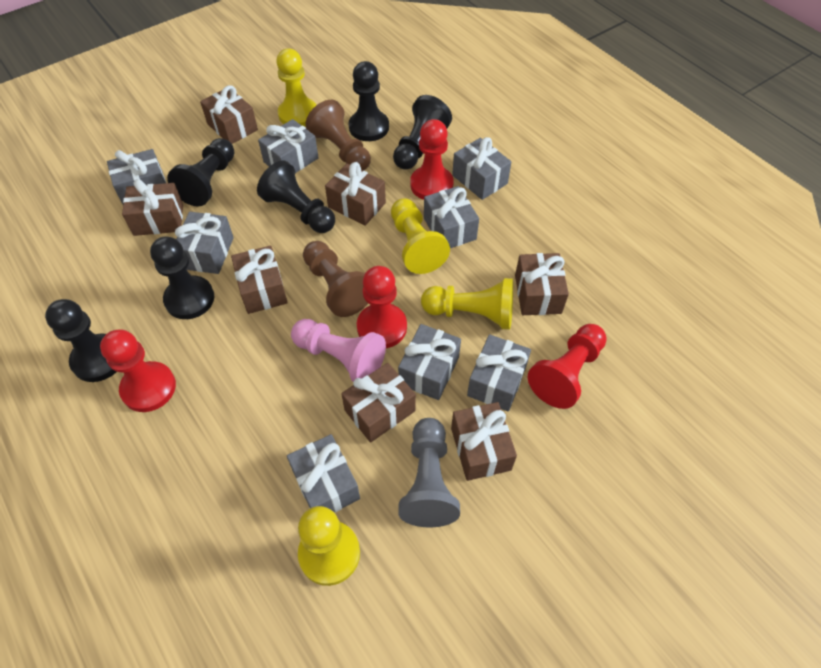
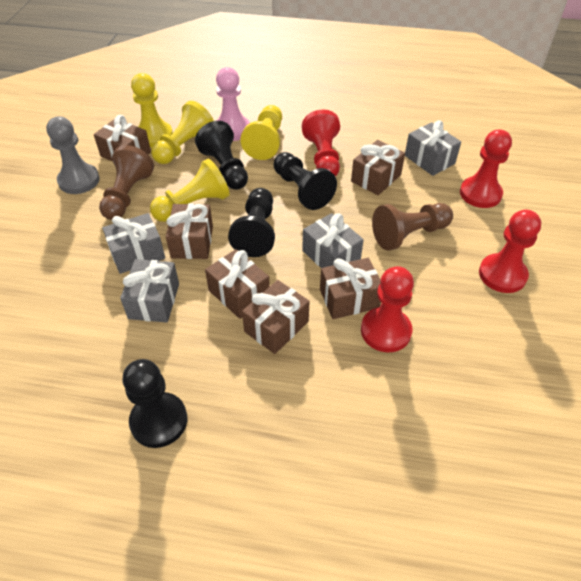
black pawn: 6 -> 4
brown gift: 7 -> 6
grey gift: 8 -> 4

